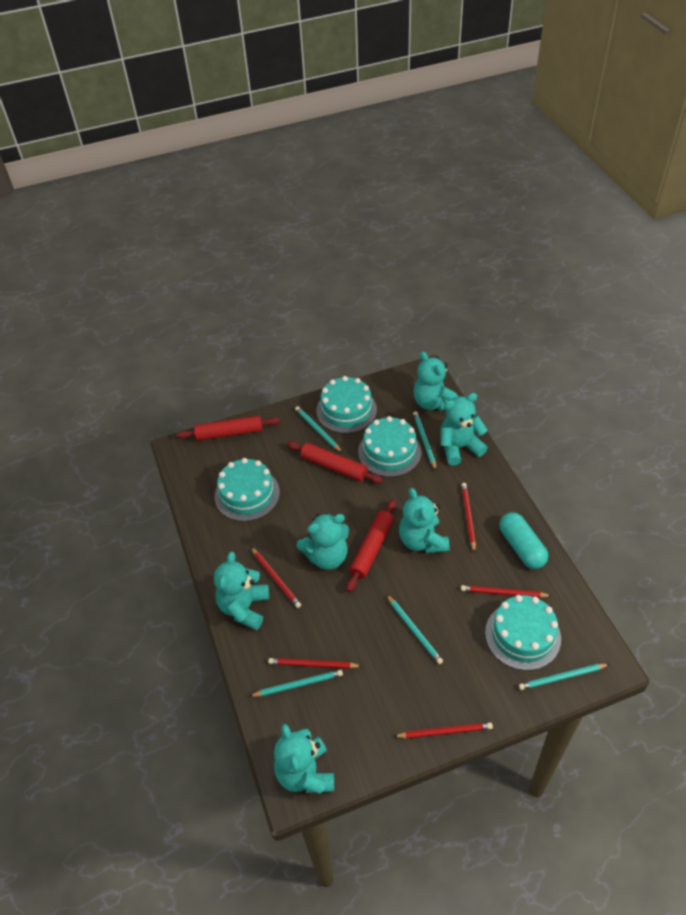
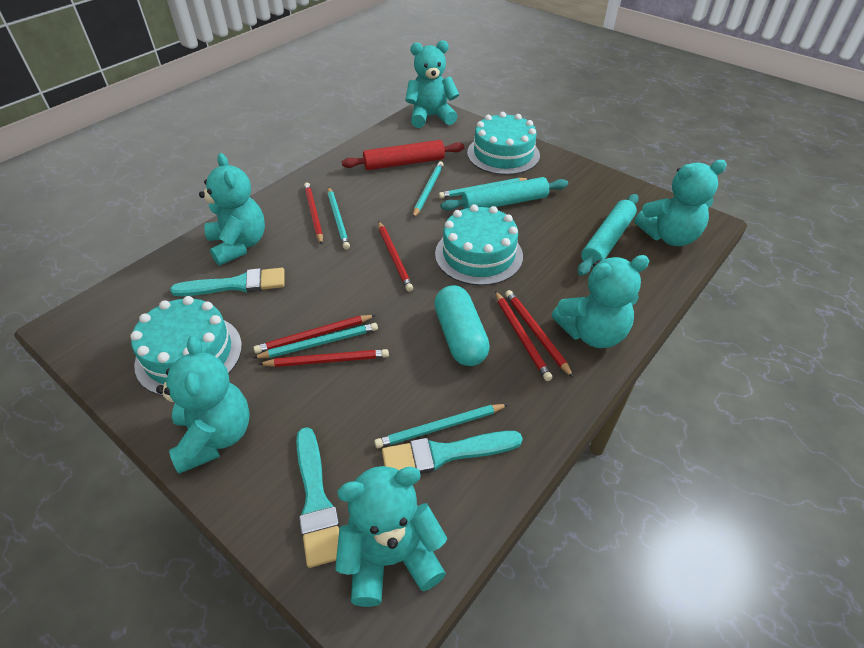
red pencil: 5 -> 6
red rolling pin: 3 -> 1
turquoise brush: 0 -> 3
turquoise cake: 4 -> 3
turquoise rolling pin: 0 -> 2

